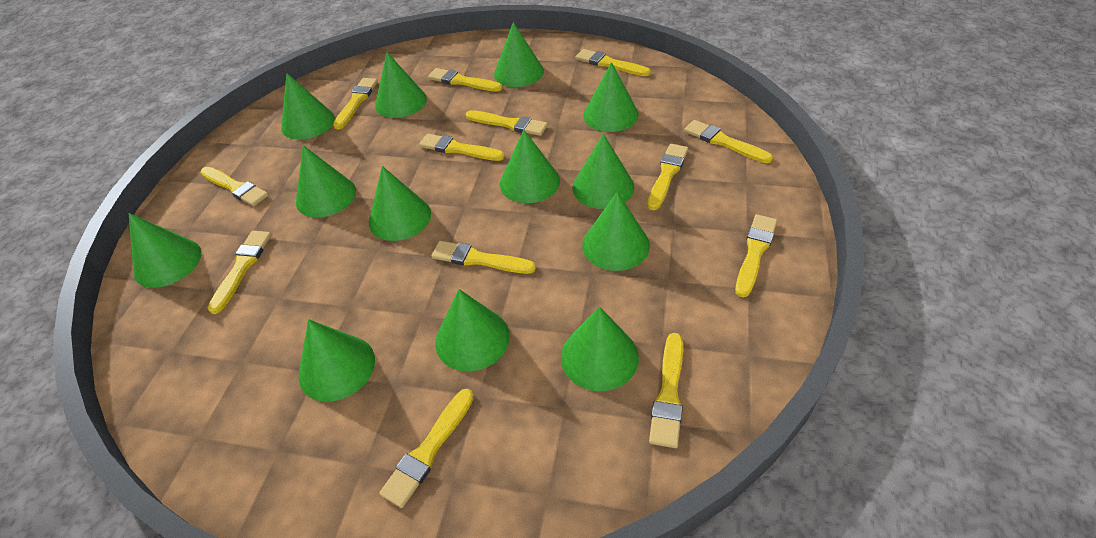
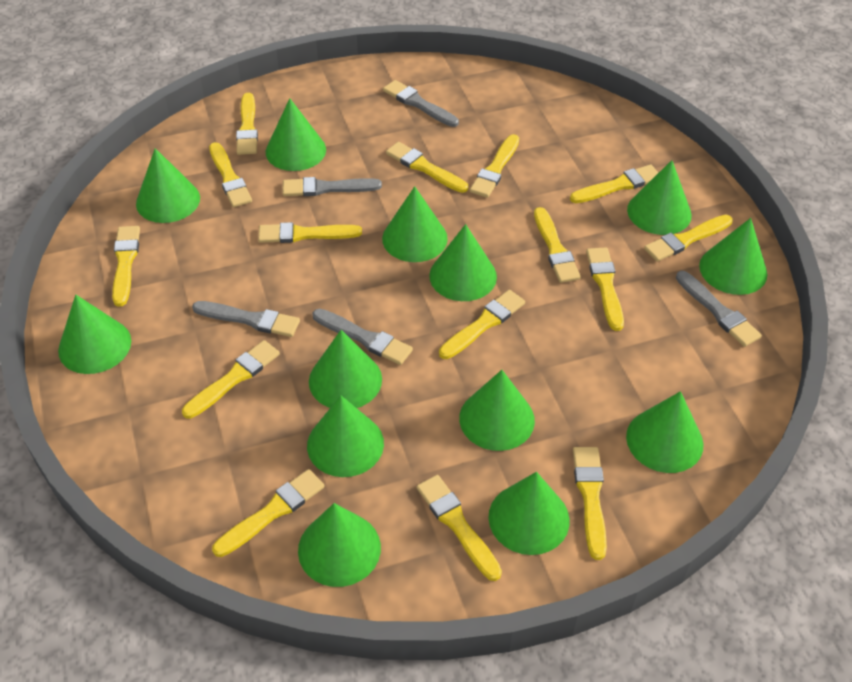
grey brush: 0 -> 5
yellow brush: 13 -> 15

